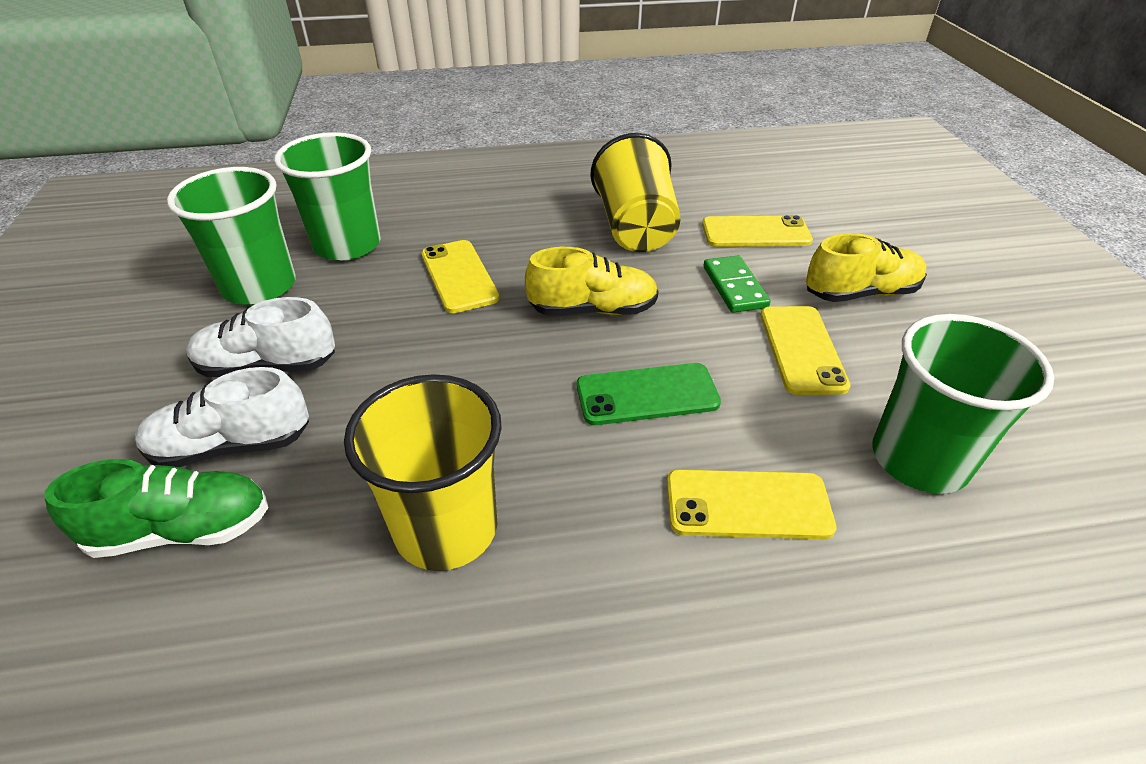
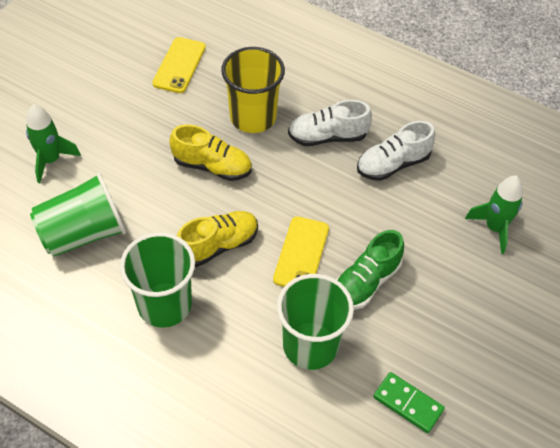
green phone: 1 -> 0
green rocket: 0 -> 2
yellow cup: 2 -> 1
yellow phone: 4 -> 2

